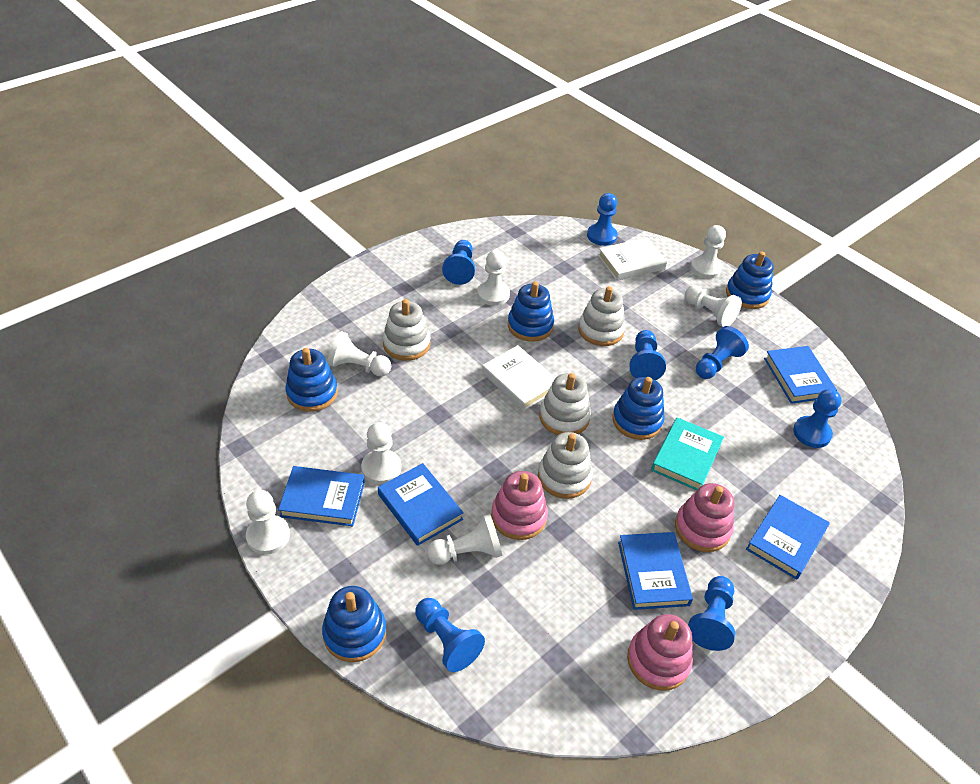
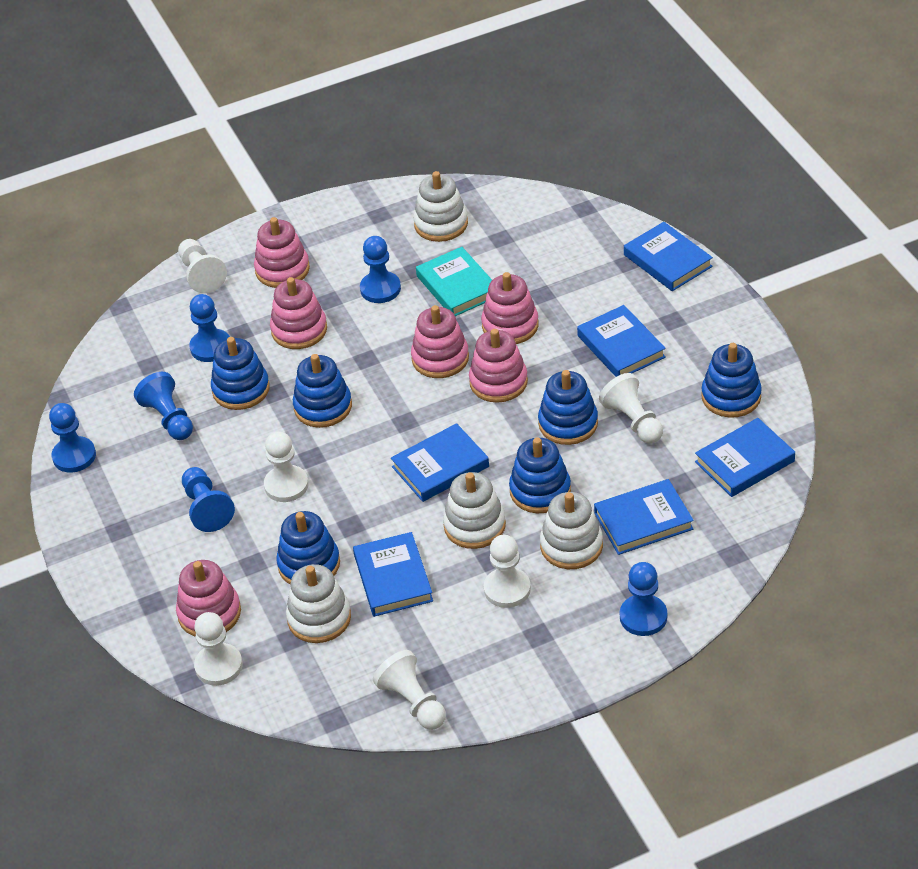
blue book: 5 -> 6
blue pawn: 7 -> 6
blue stacking toy: 5 -> 6
pink stacking toy: 3 -> 6
white book: 2 -> 0
white pawn: 7 -> 6

